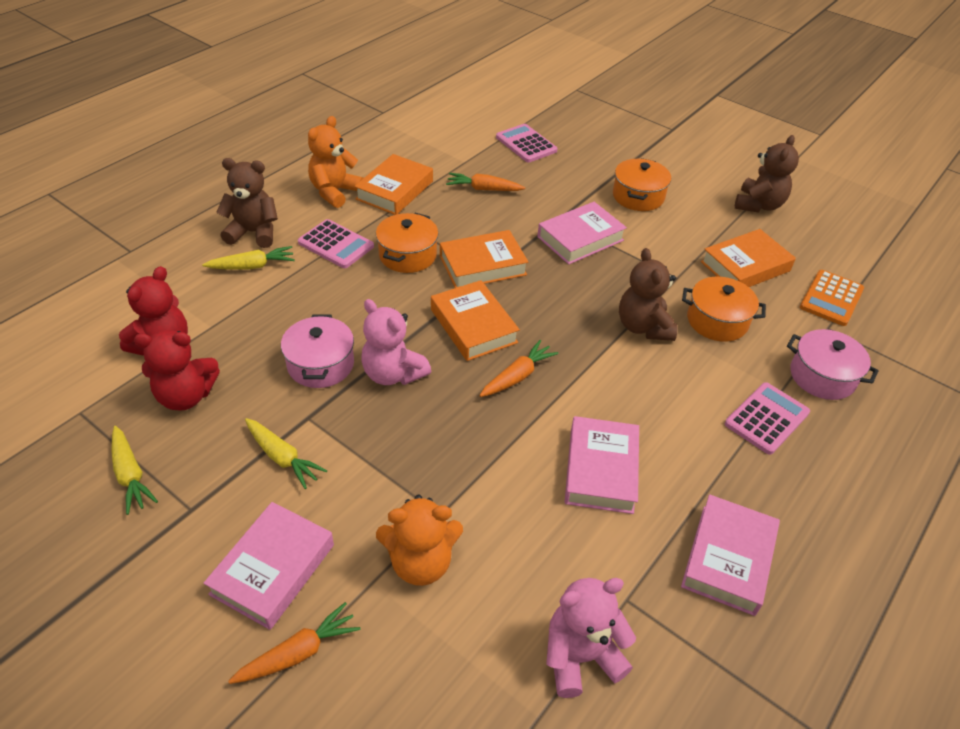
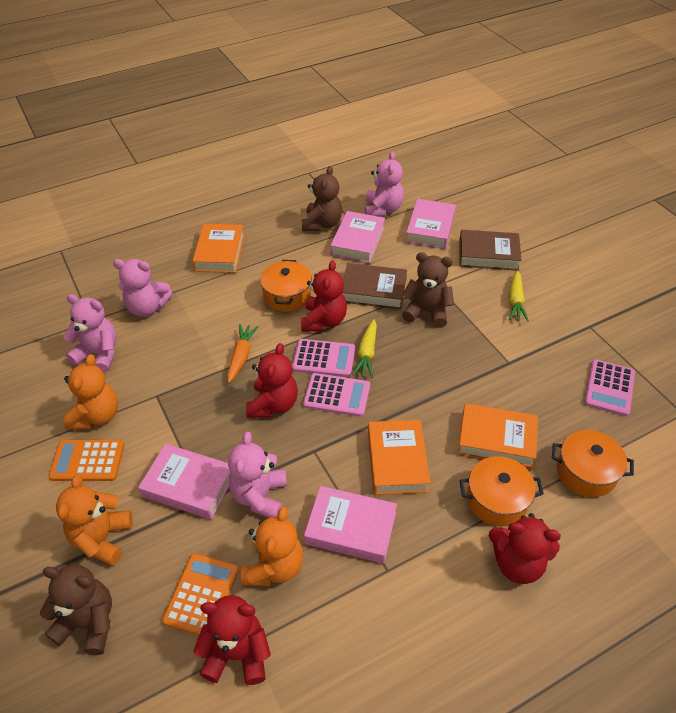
brown book: 0 -> 2
orange book: 4 -> 3
orange calculator: 1 -> 2
orange carrot: 3 -> 1
orange teddy bear: 2 -> 3
pink pot: 2 -> 0
pink teddy bear: 2 -> 4
red teddy bear: 2 -> 4
yellow carrot: 3 -> 2

